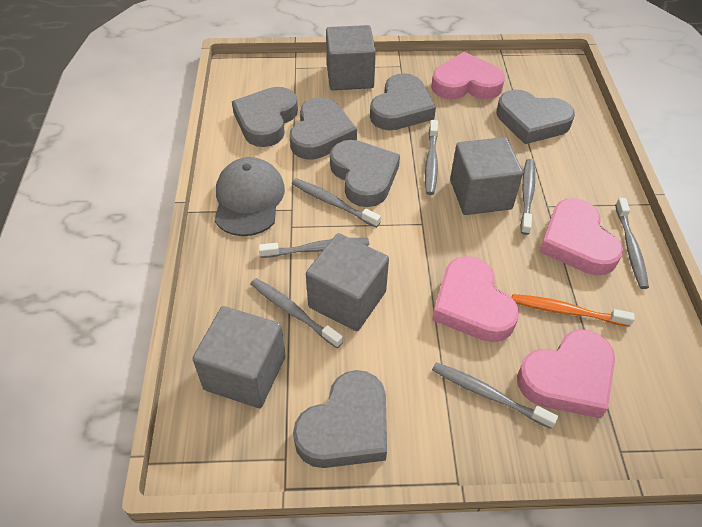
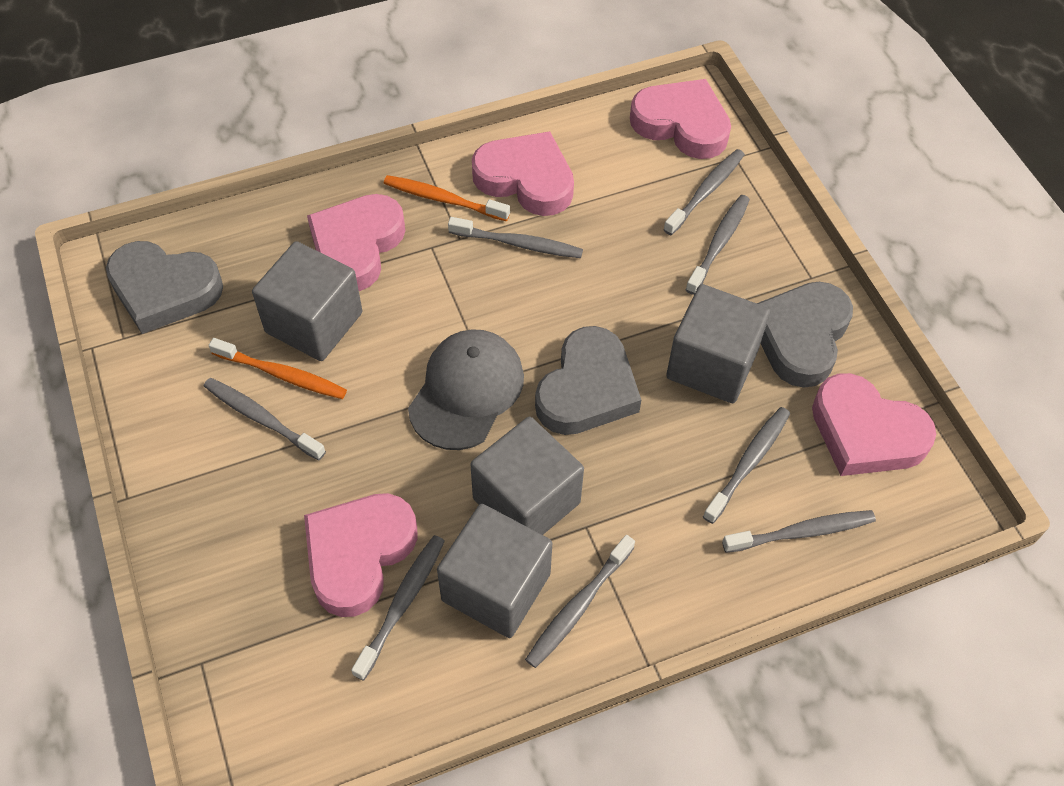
grey heart: 6 -> 3
grey toothbrush: 7 -> 8
orange toothbrush: 1 -> 2
pink heart: 4 -> 5

